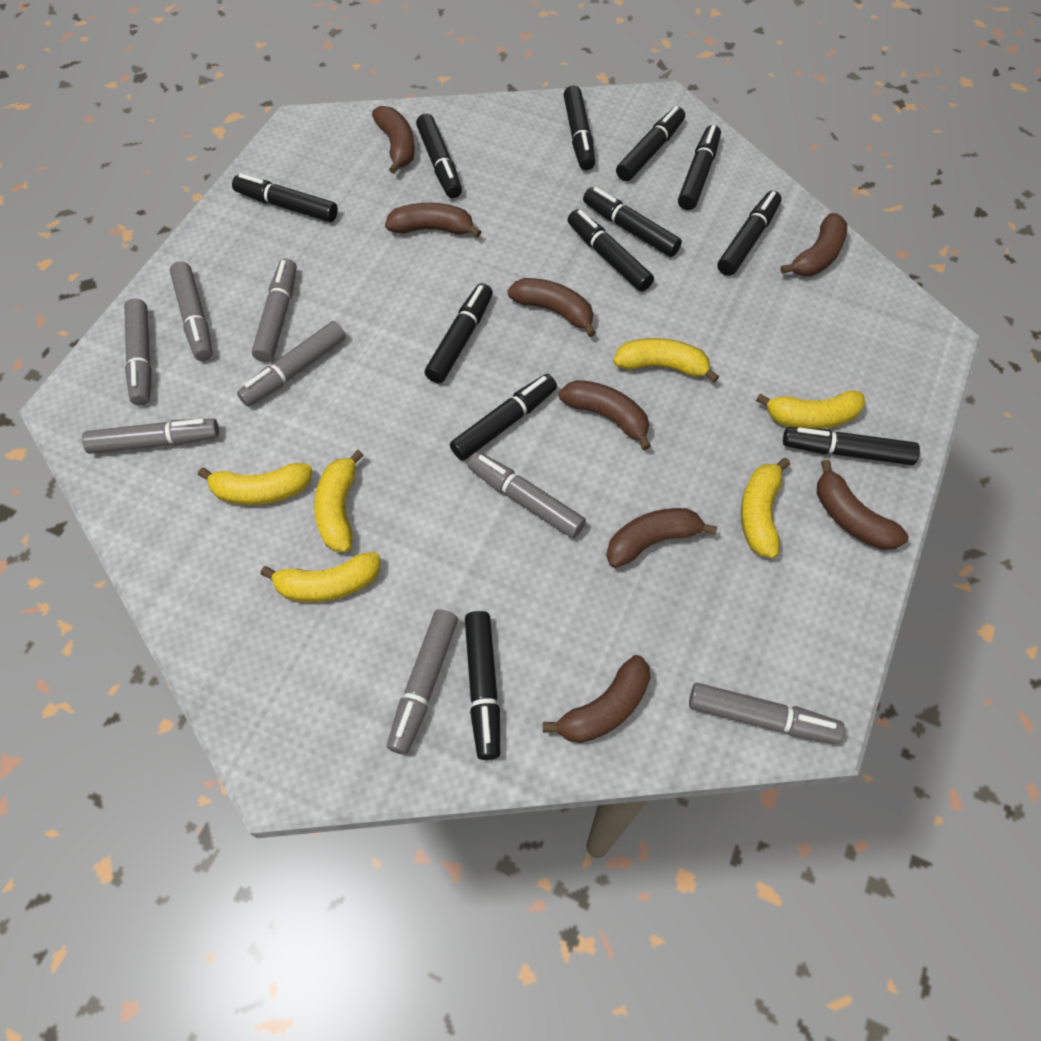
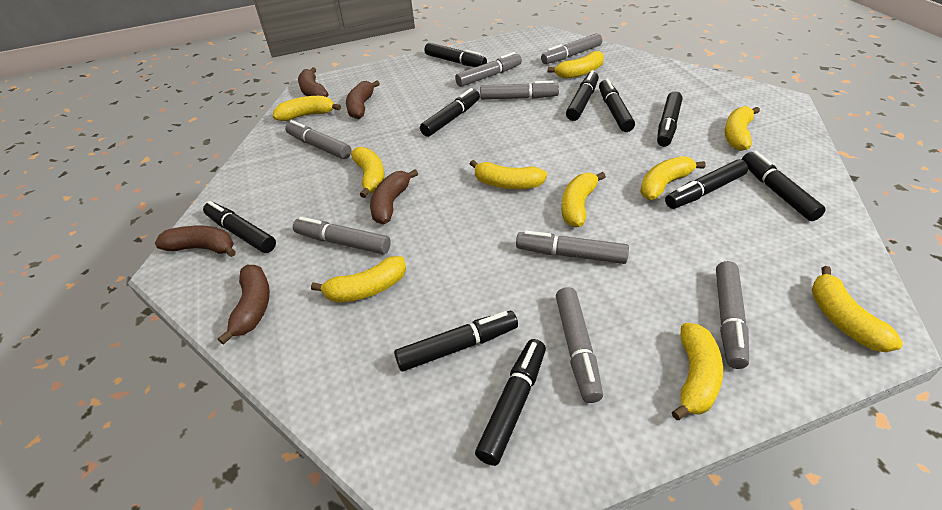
black marker: 12 -> 10
brown banana: 8 -> 5
yellow banana: 6 -> 10

